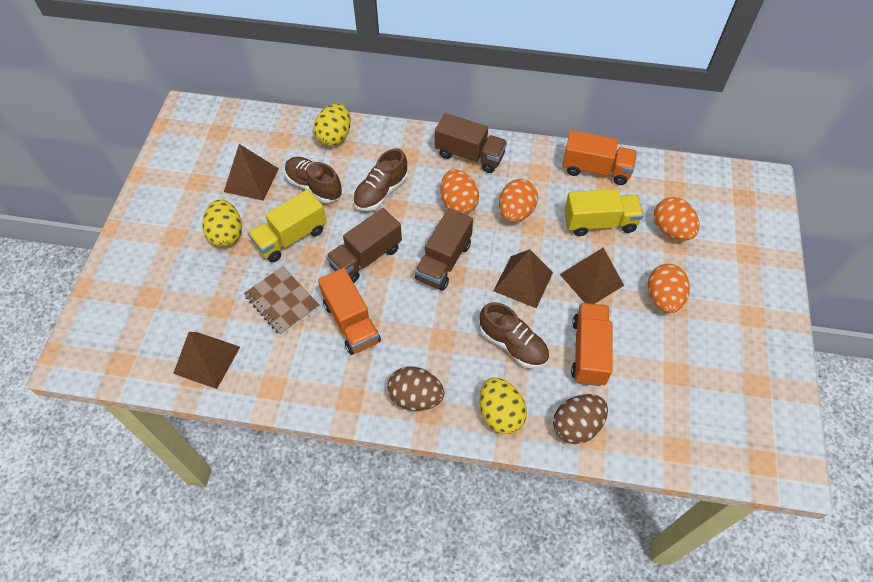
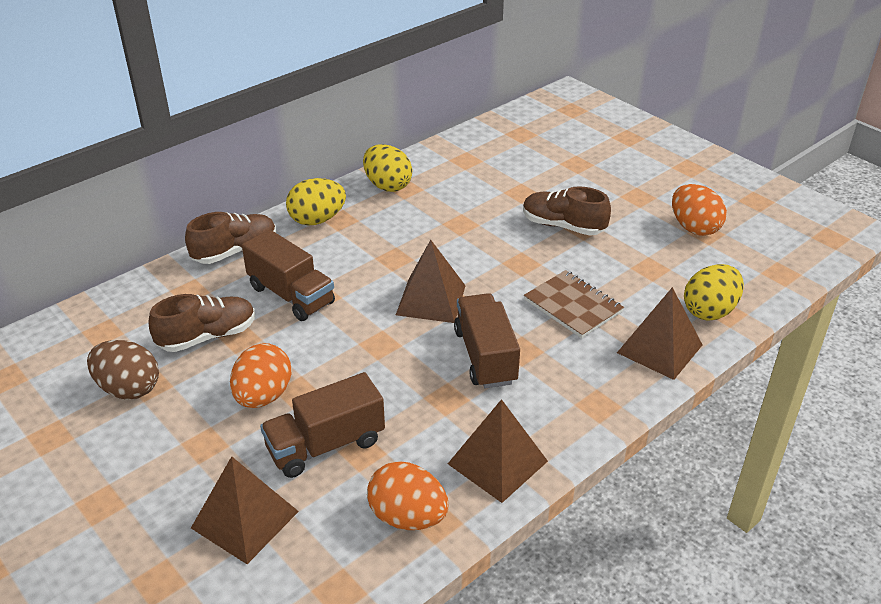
brown egg: 2 -> 1
orange egg: 4 -> 3
orange truck: 3 -> 0
yellow truck: 2 -> 0

